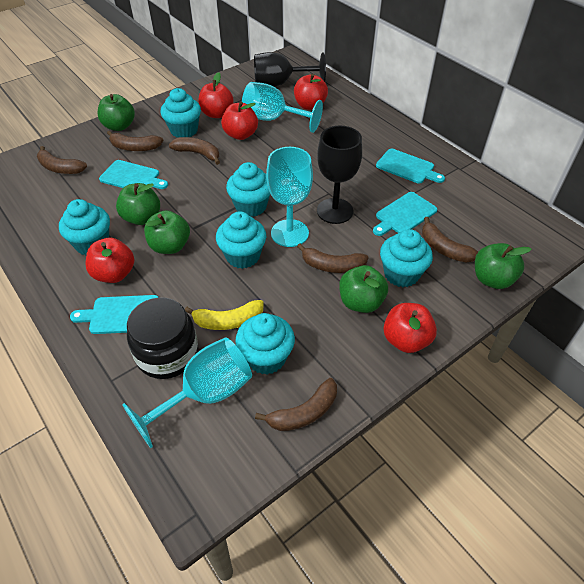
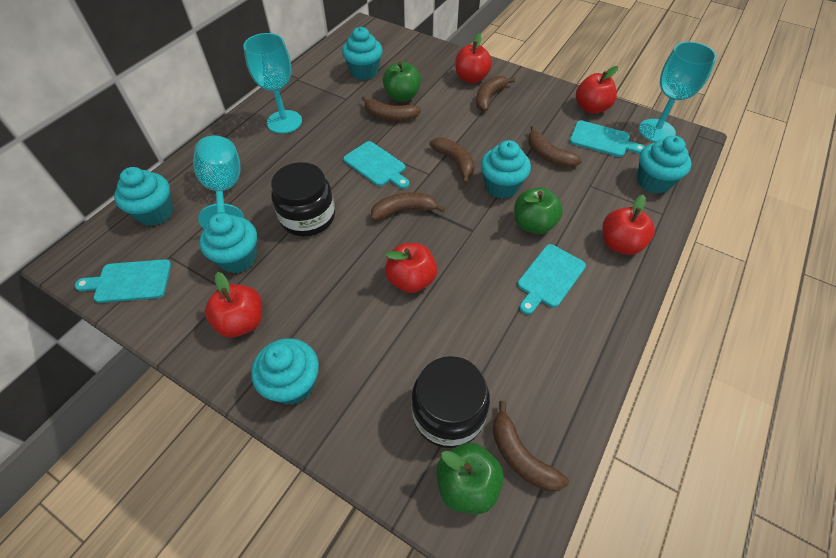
black goblet: 2 -> 0
black jar: 1 -> 2
green apple: 5 -> 3
yellow banana: 1 -> 0

